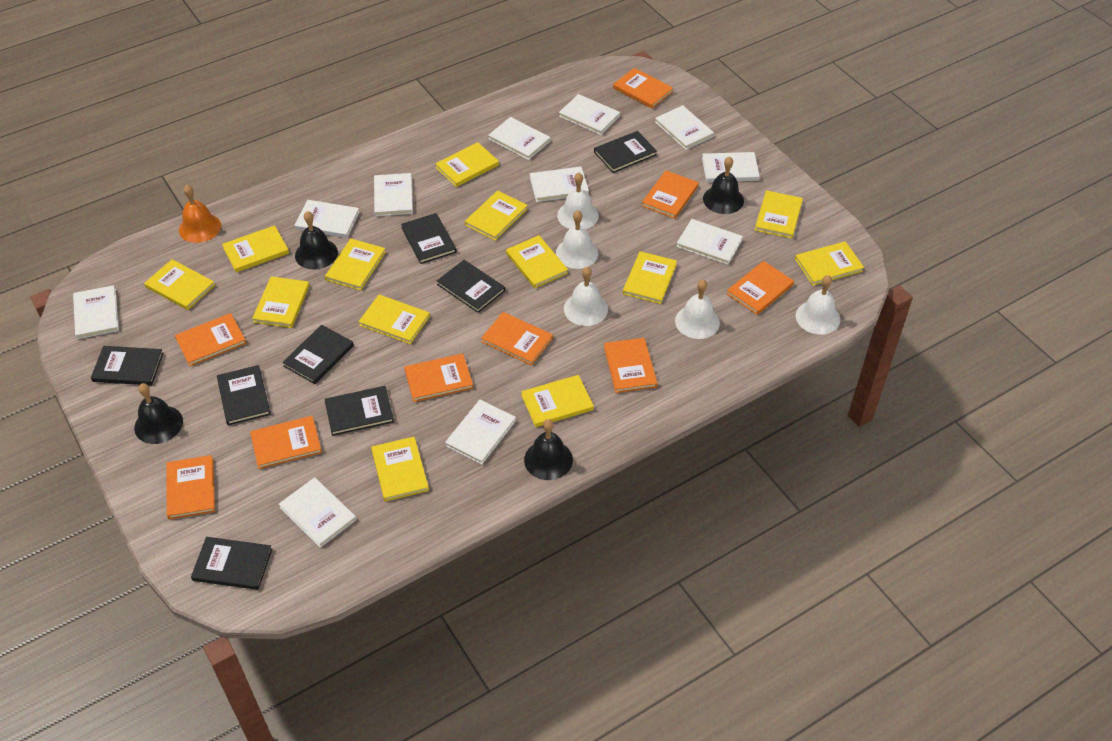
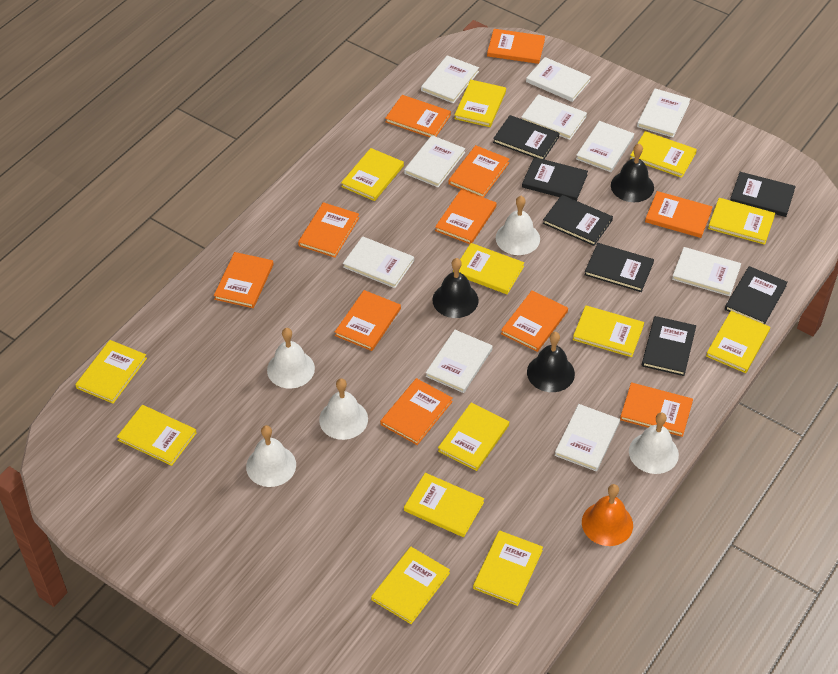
black bell: 4 -> 3
black book: 8 -> 7
orange book: 9 -> 11
white book: 11 -> 10

